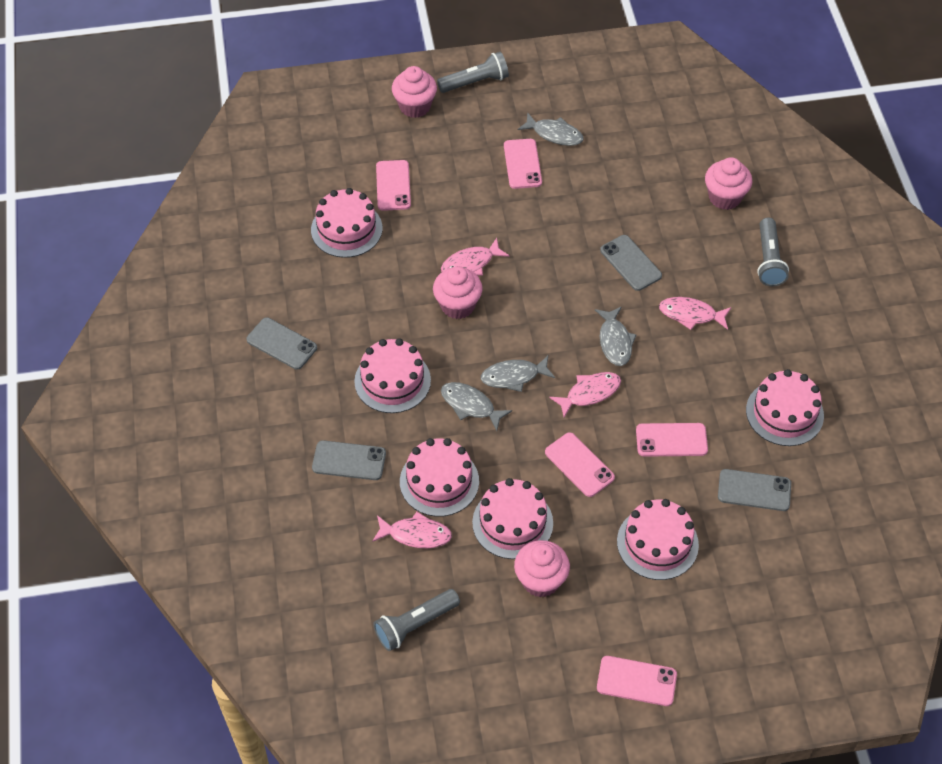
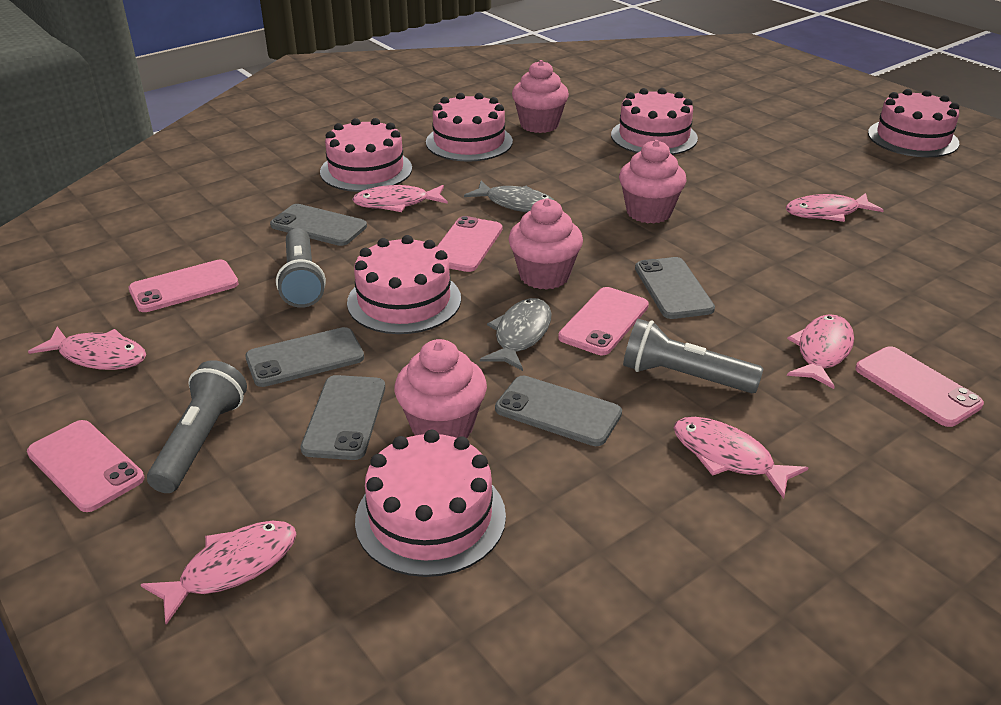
grey fish: 4 -> 2
grey phone: 4 -> 5
pink fish: 4 -> 6

